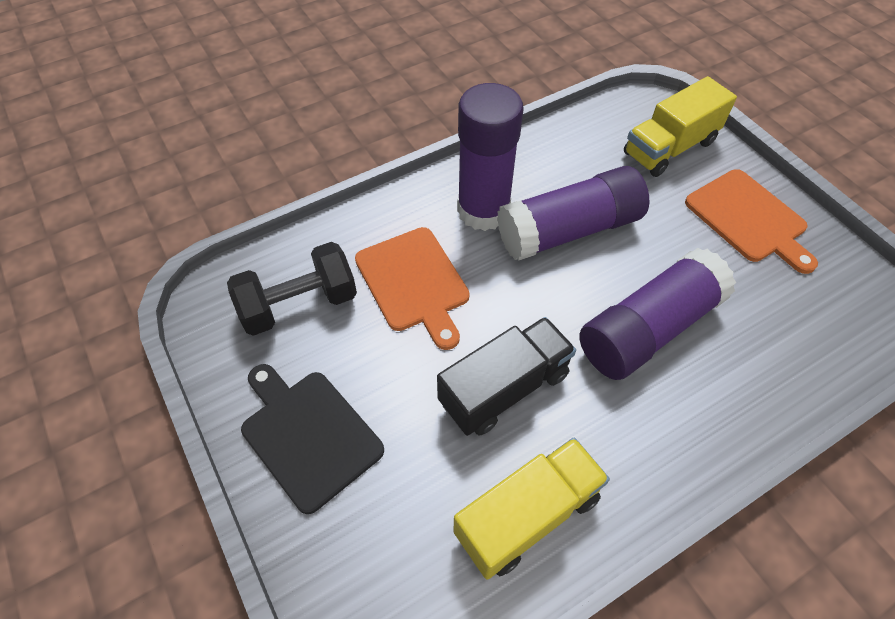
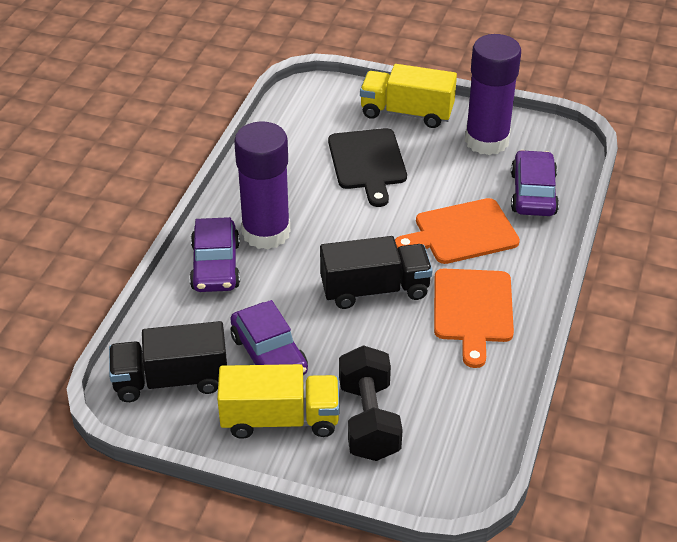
black truck: 1 -> 2
purple car: 0 -> 3
purple glue stick: 3 -> 2

